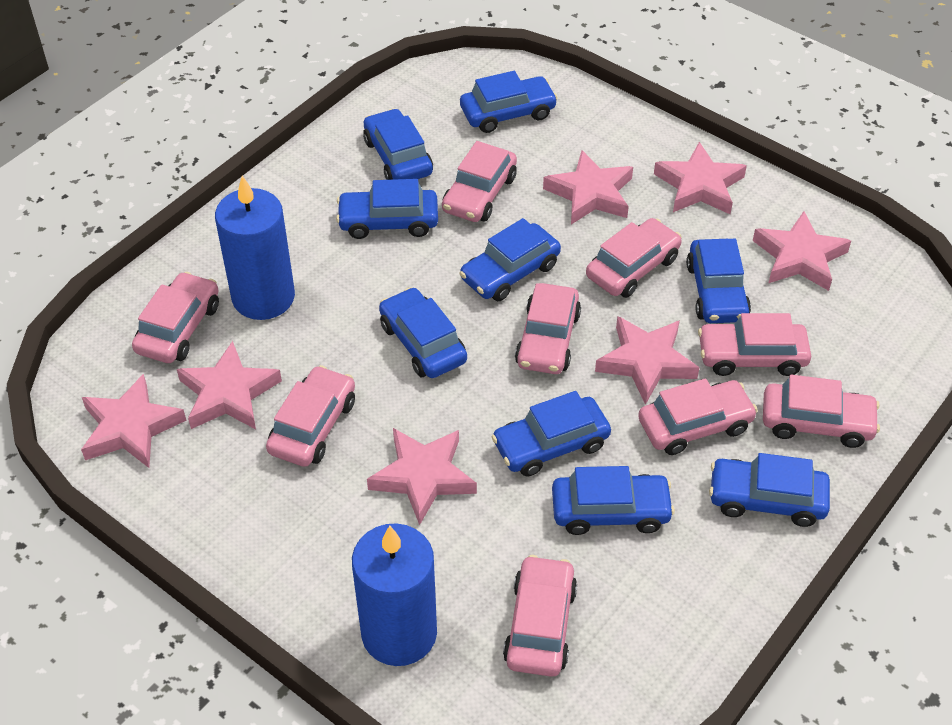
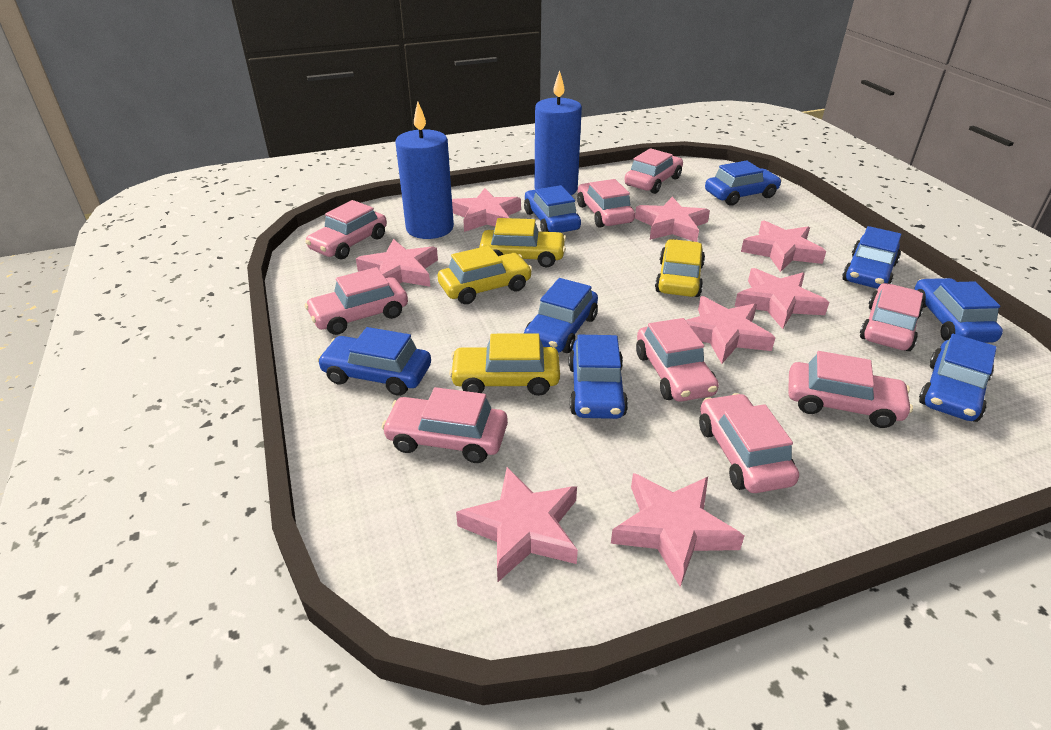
blue car: 9 -> 8
pink star: 7 -> 8
yellow car: 0 -> 4

